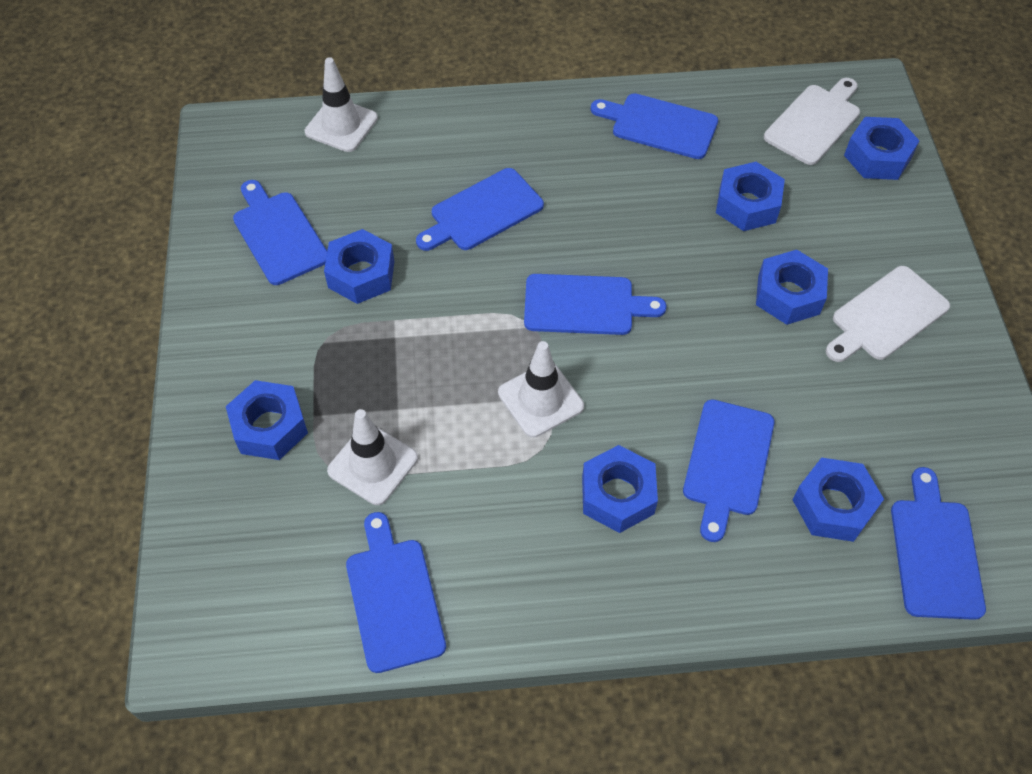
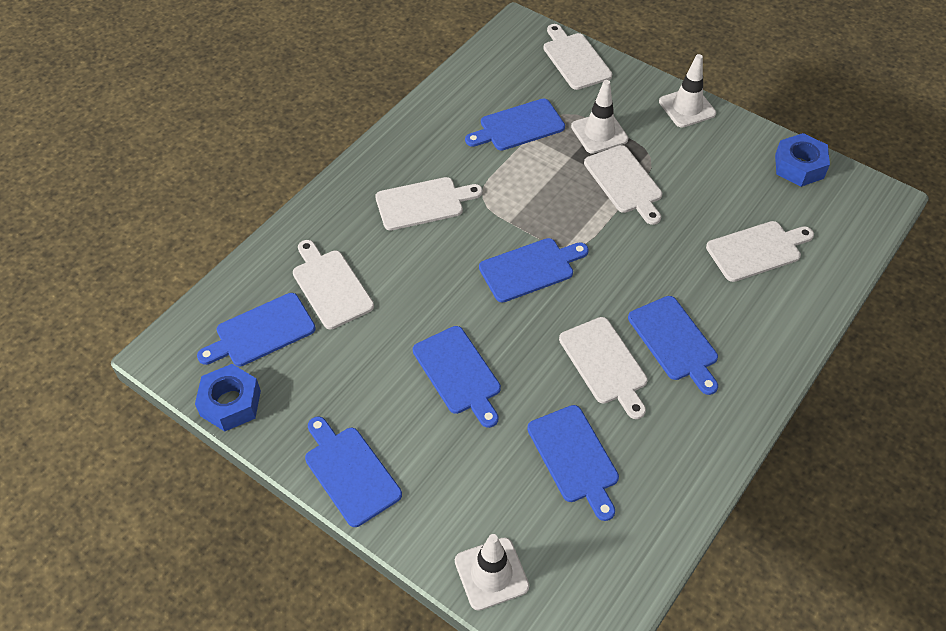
blue nut: 7 -> 2
white cutting board: 2 -> 6

